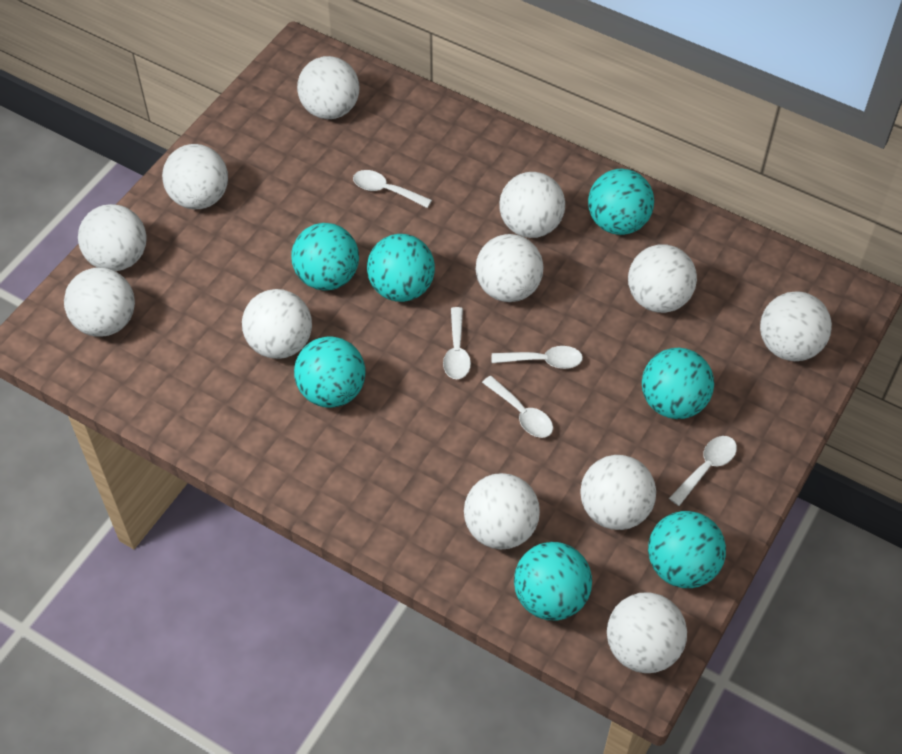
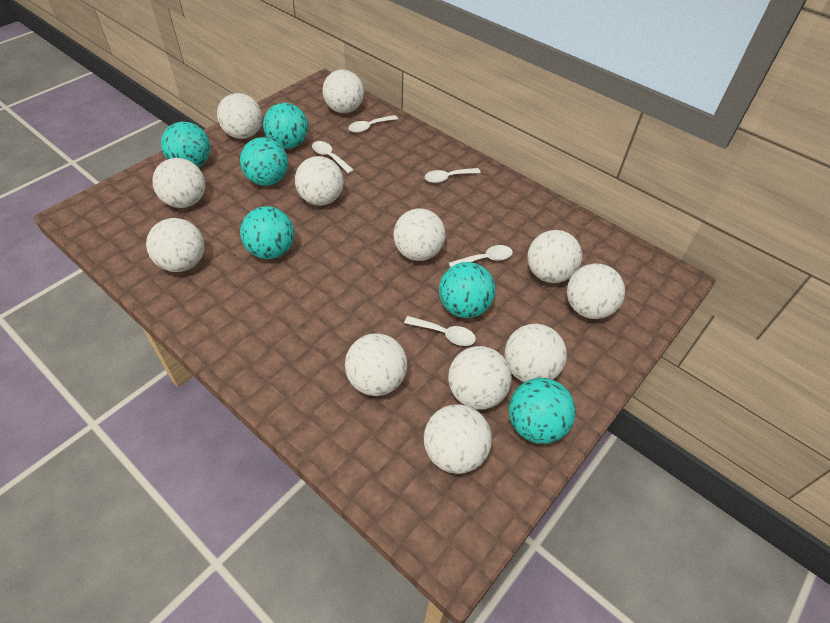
turquoise ball: 7 -> 6

